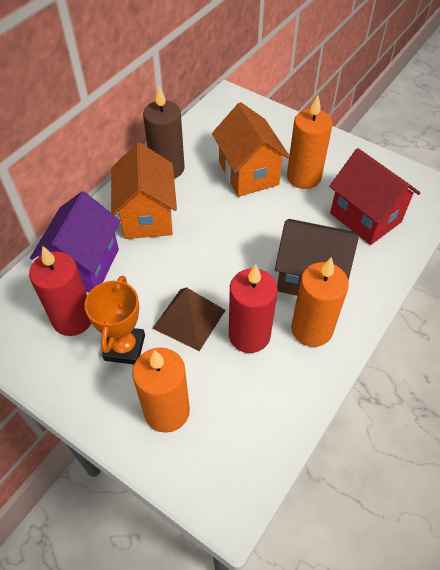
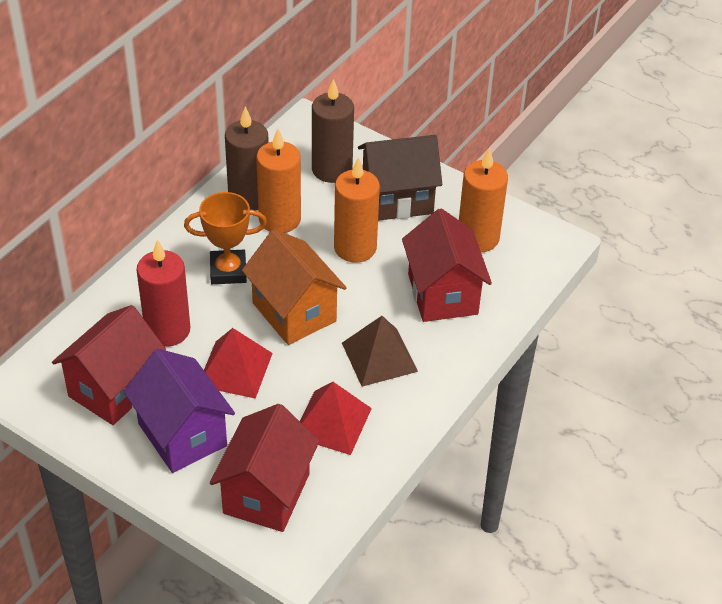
brown candle: 1 -> 2
orange house: 2 -> 1
red candle: 2 -> 1
red house: 1 -> 3
red pyramid: 0 -> 2

